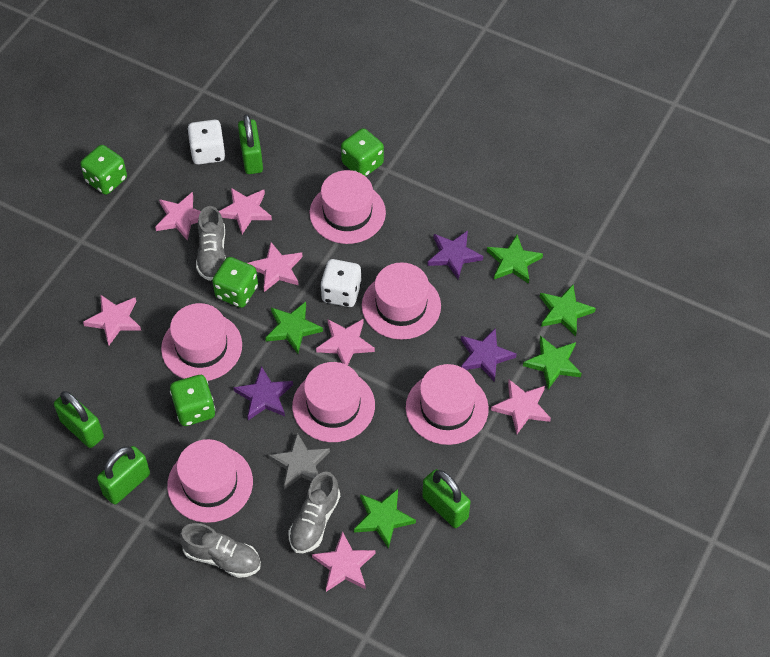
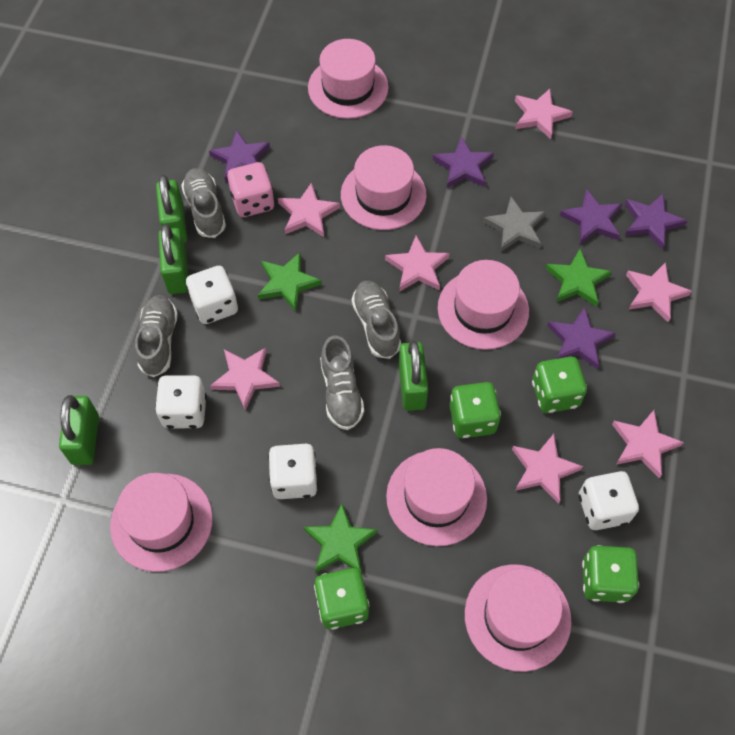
green star: 5 -> 3
grey shoe: 3 -> 4
pink dice: 0 -> 1
purple star: 3 -> 5
white dice: 2 -> 4

